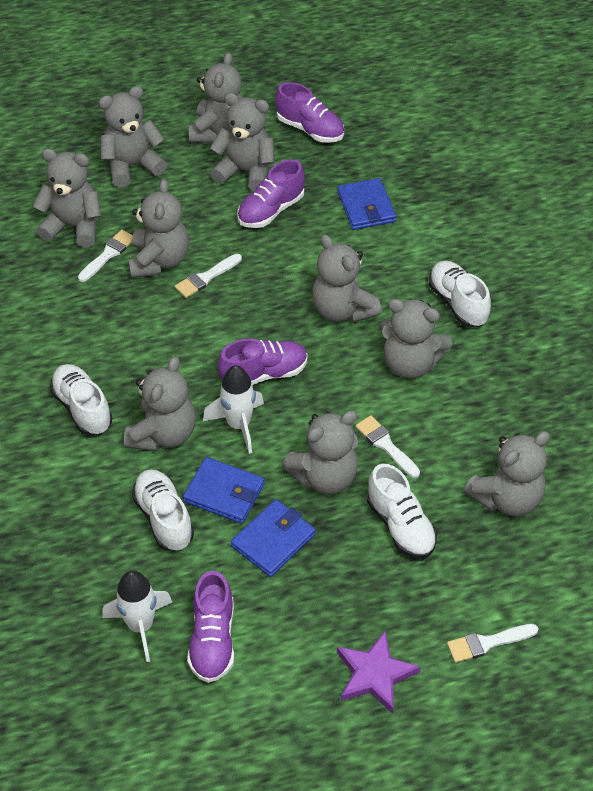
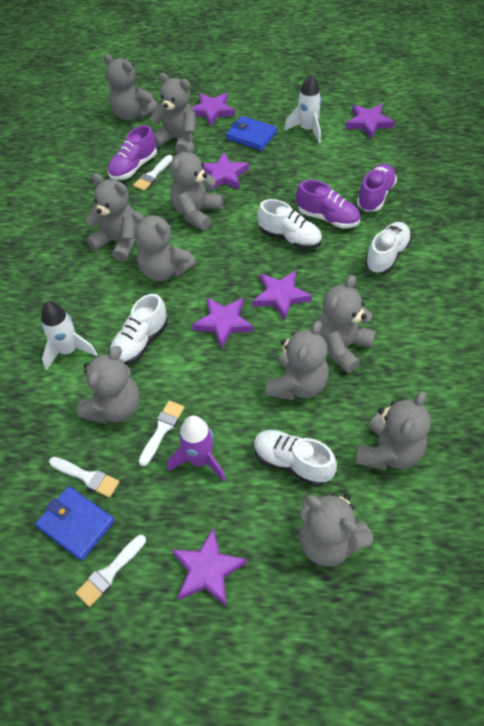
blue wallet: 3 -> 2
purple rocket: 0 -> 1
purple shoe: 4 -> 3
purple star: 1 -> 6

